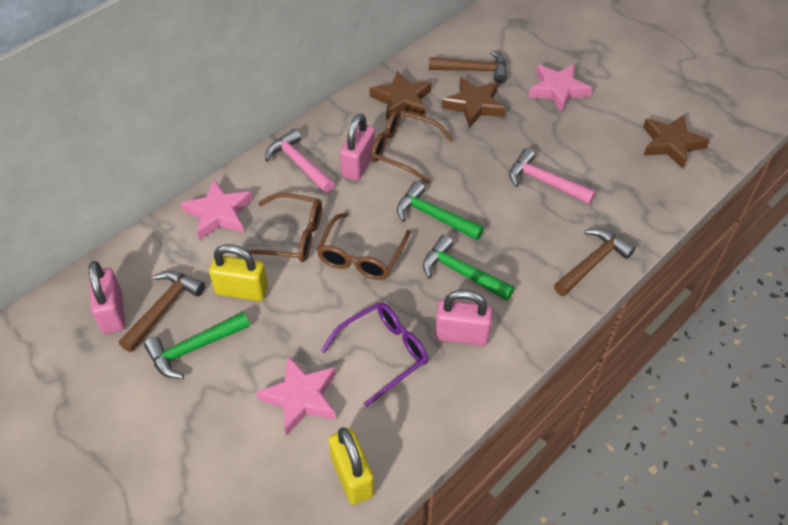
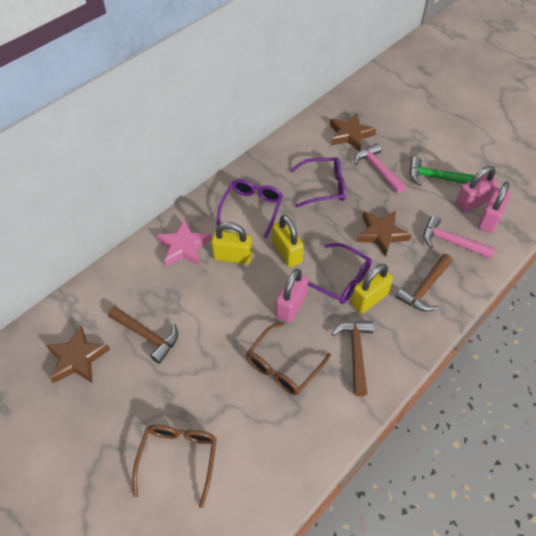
brown glasses: 3 -> 2
green hammer: 3 -> 1
pink star: 3 -> 1
purple glasses: 1 -> 3
yellow padlock: 2 -> 3

